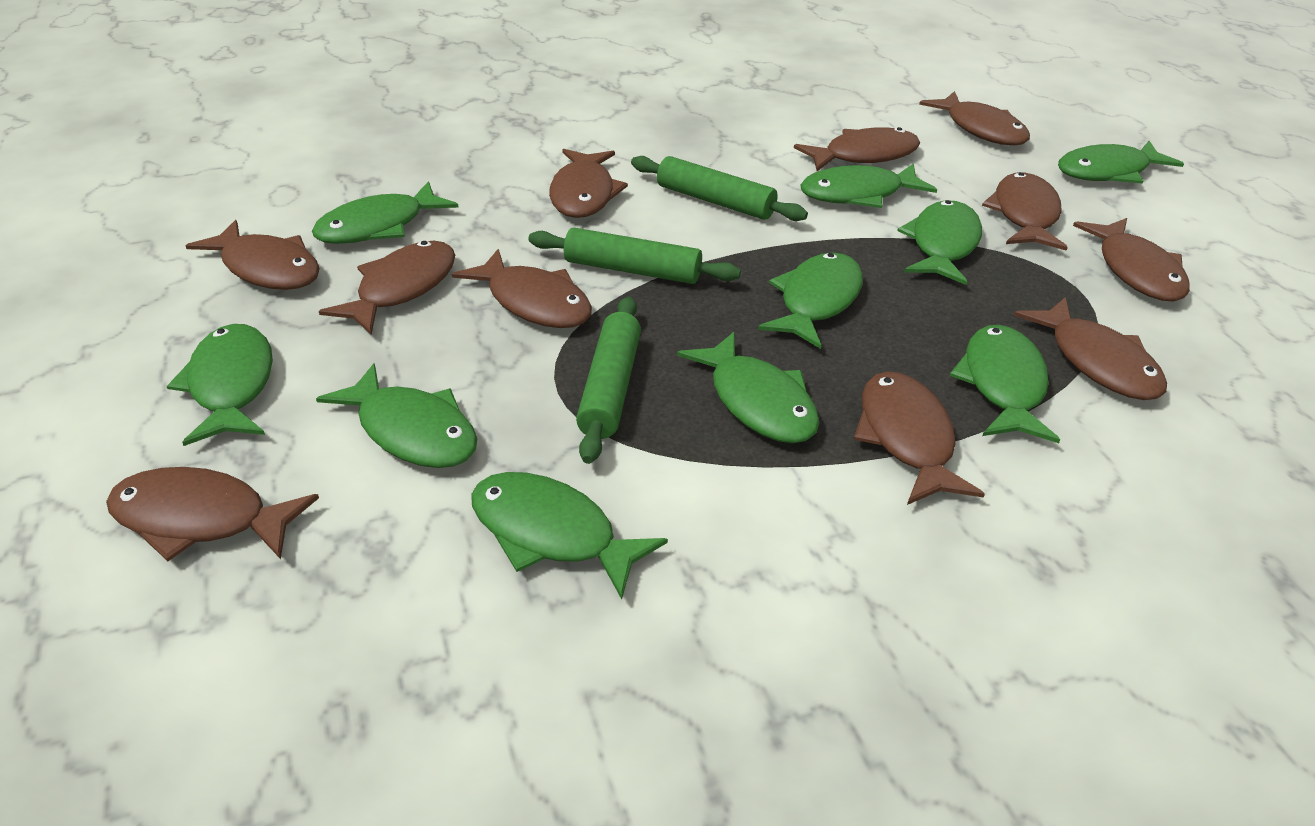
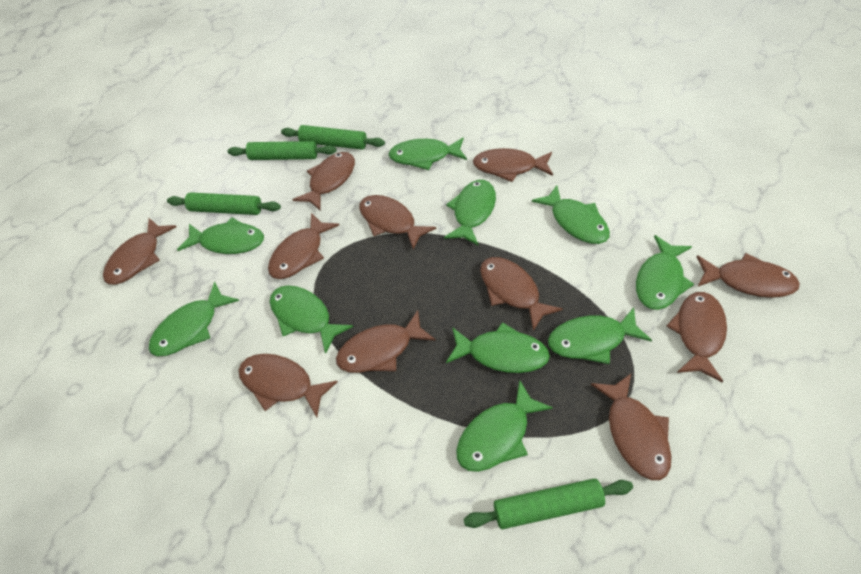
green rolling pin: 3 -> 4

